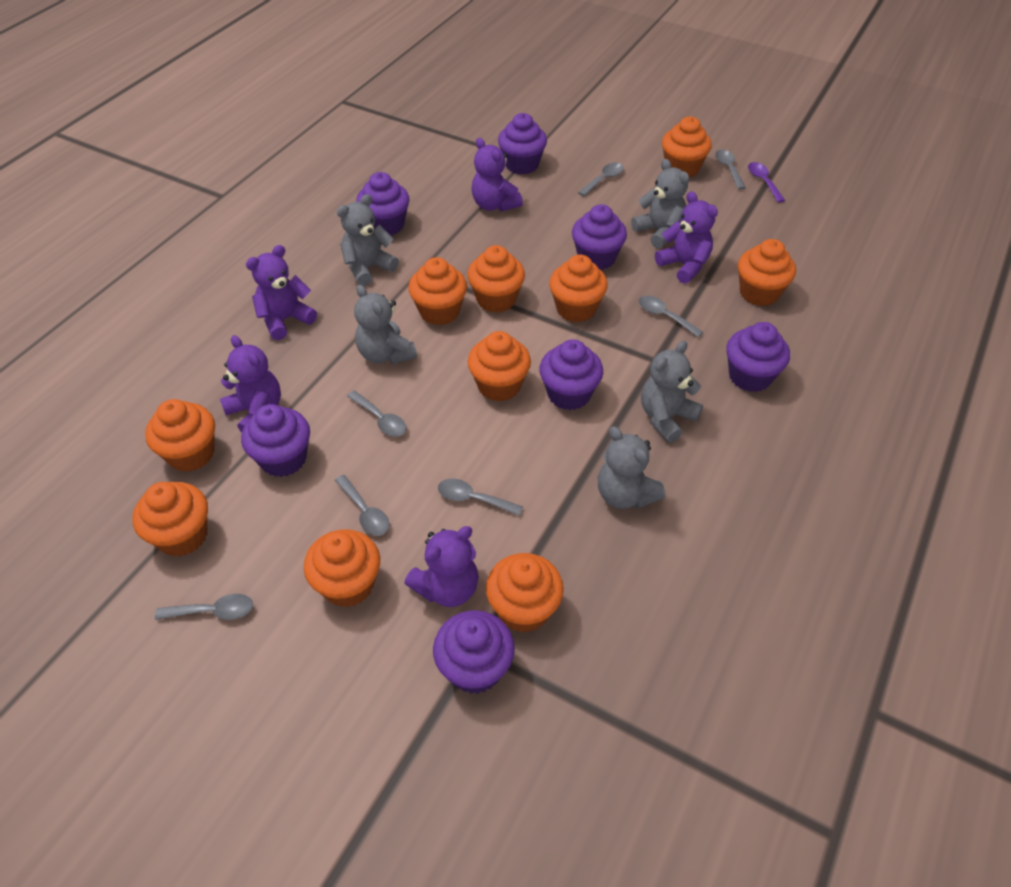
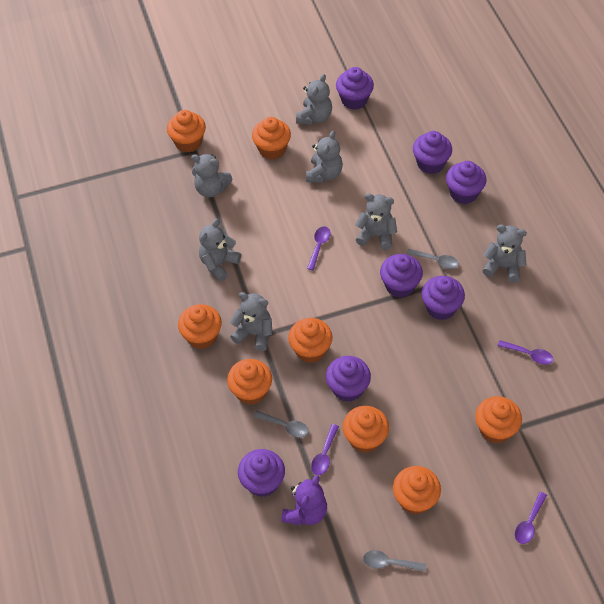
grey spoon: 7 -> 3
grey teddy bear: 5 -> 7
orange cupcake: 10 -> 8
purple spoon: 1 -> 4
purple teddy bear: 5 -> 1

